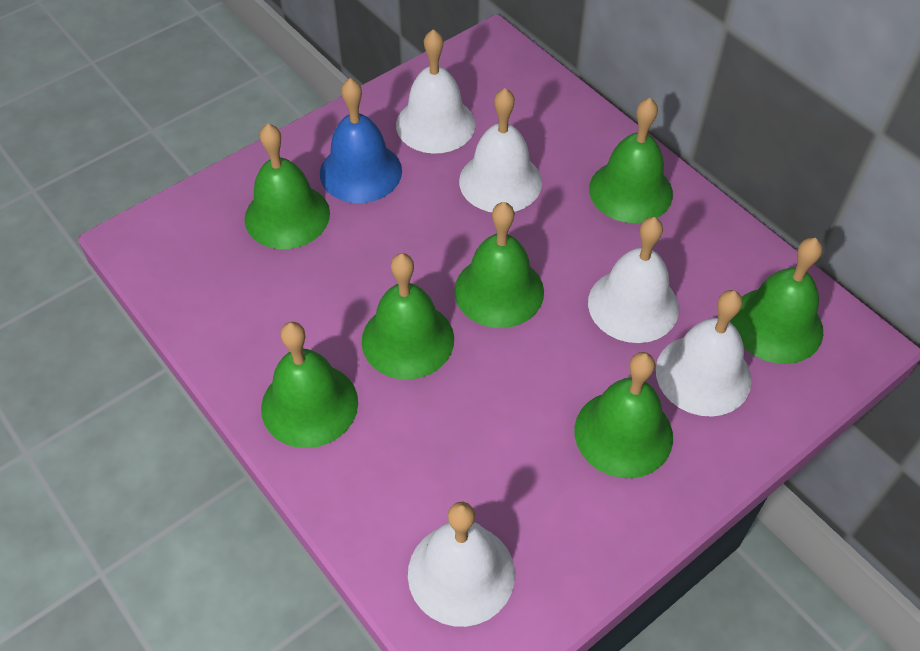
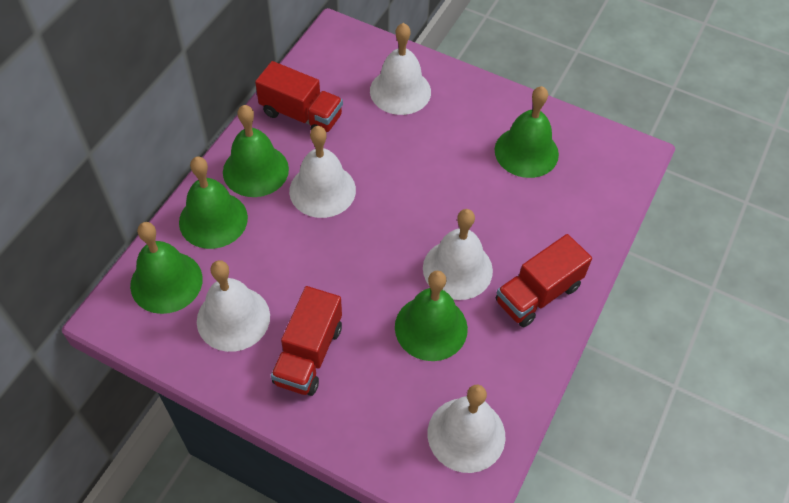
blue bell: 1 -> 0
green bell: 7 -> 5
red truck: 0 -> 3

